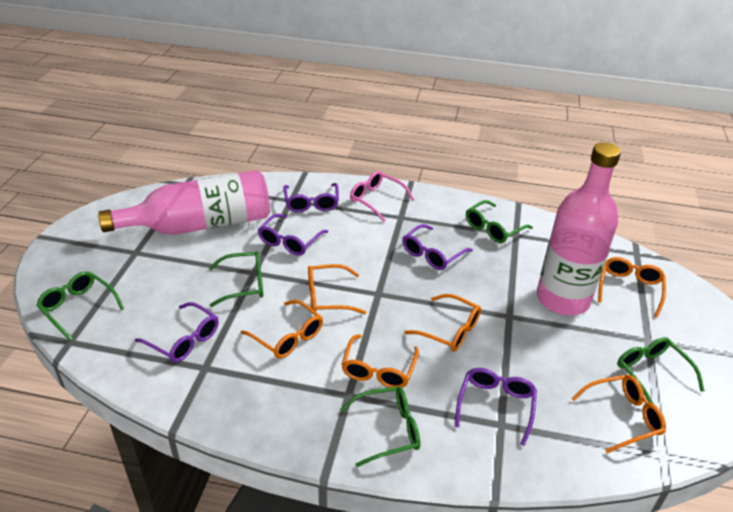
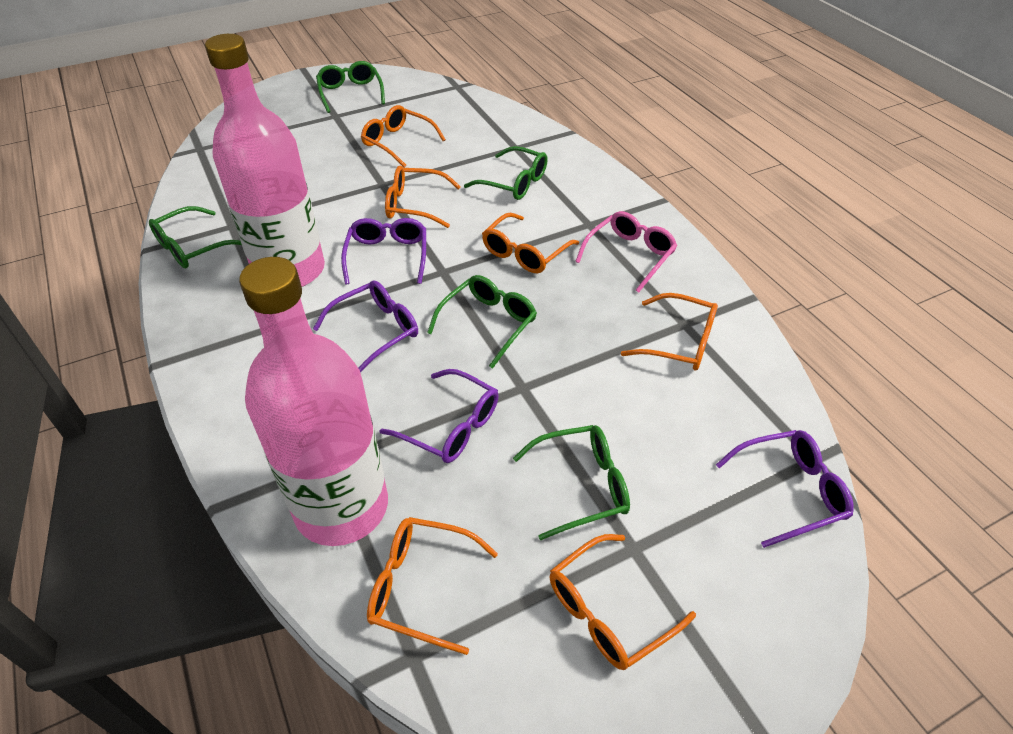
purple glasses: 5 -> 4

